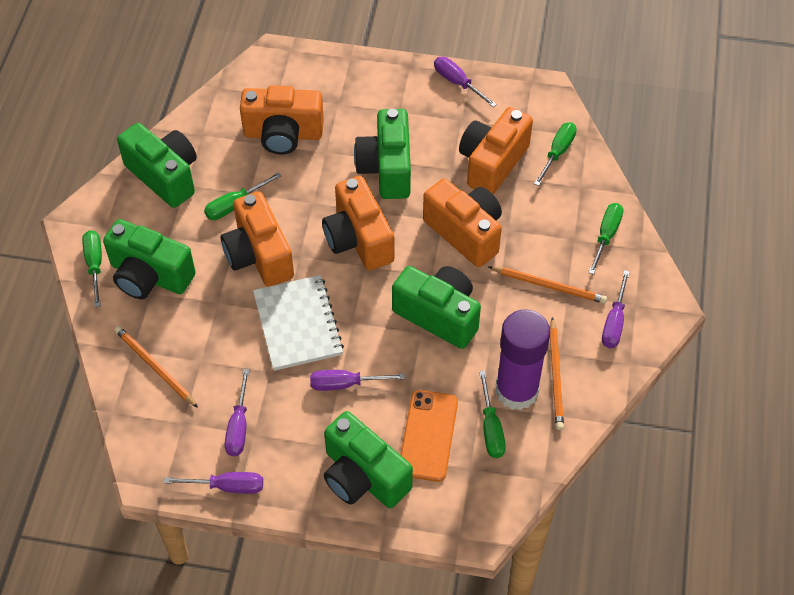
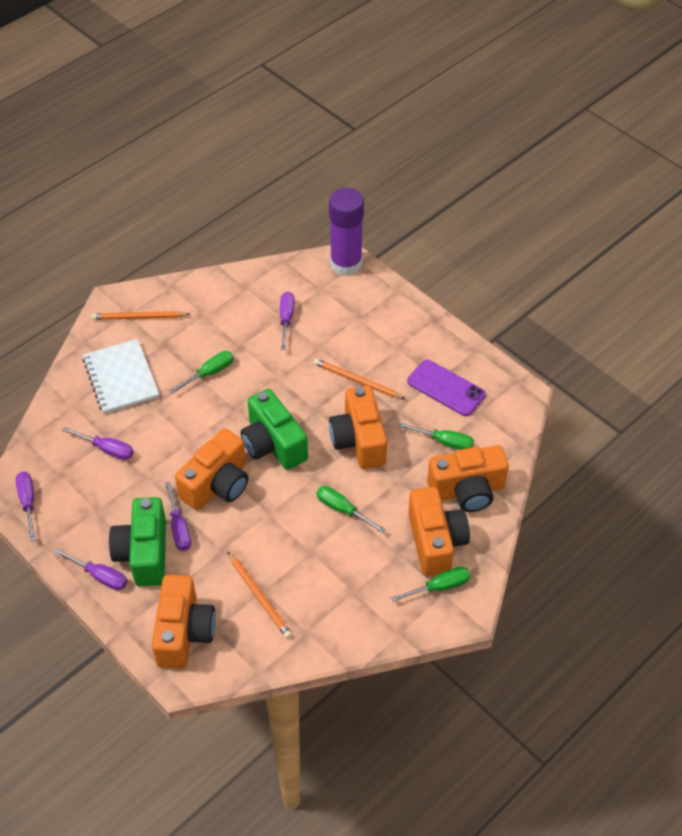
green camera: 5 -> 2
green screwdriver: 5 -> 4
orange phone: 1 -> 0
purple phone: 0 -> 1

